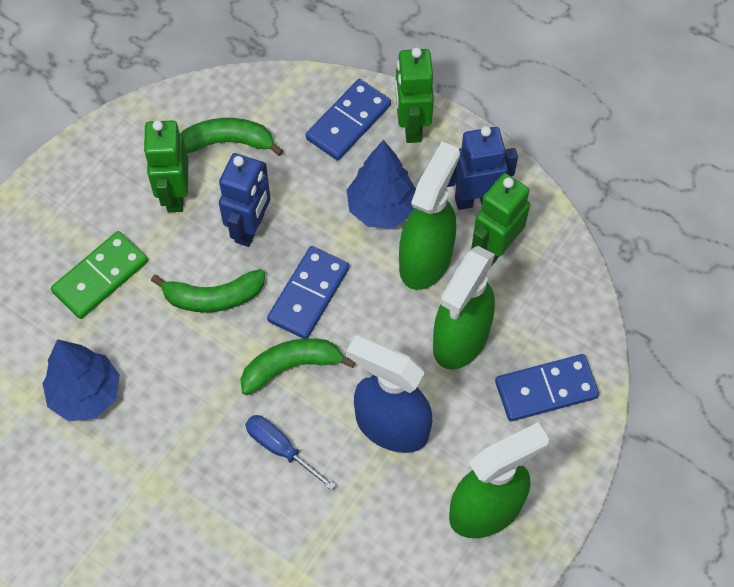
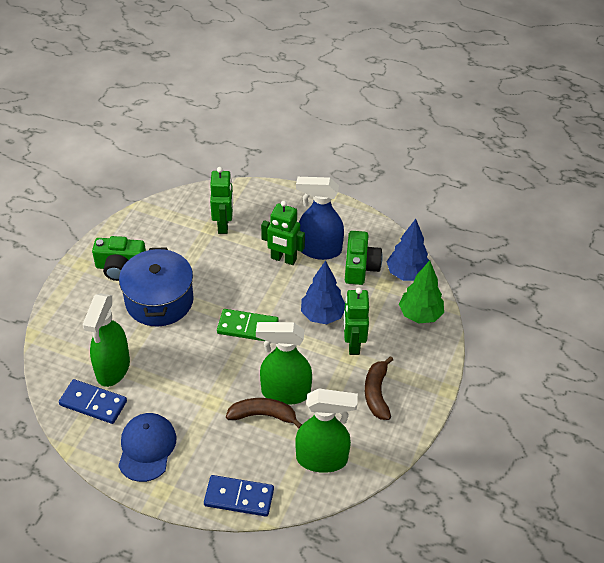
blue cap: 0 -> 1
blue domino: 3 -> 2
blue pot: 0 -> 1
blue robot: 2 -> 0
blue screwdriver: 1 -> 0
brown banana: 0 -> 2
green banana: 3 -> 0
green camera: 0 -> 2
green tree: 0 -> 1

